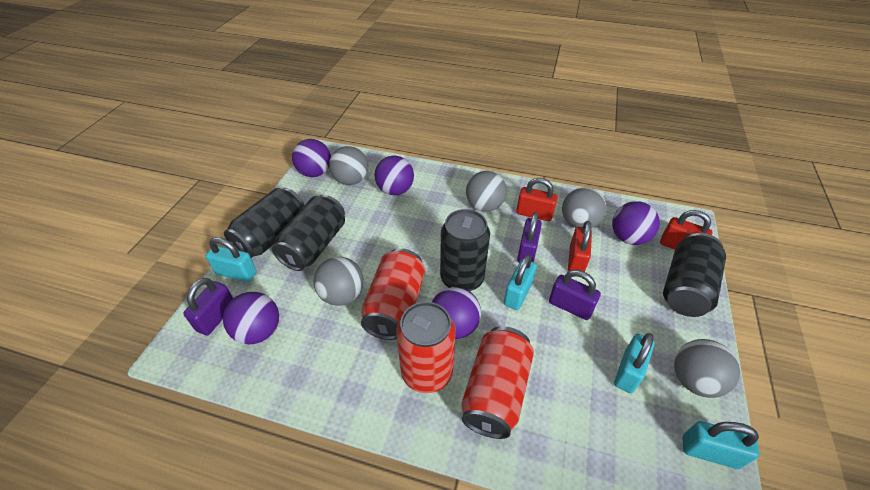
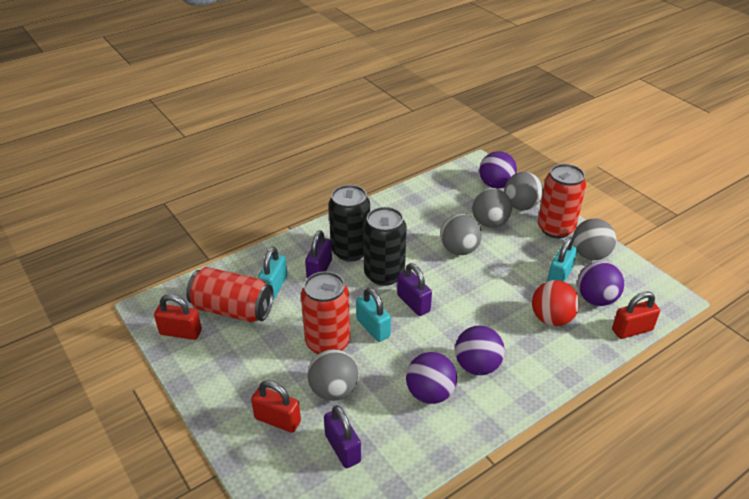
black can: 4 -> 2
purple ball: 5 -> 4
red ball: 0 -> 1
turquoise padlock: 4 -> 3

